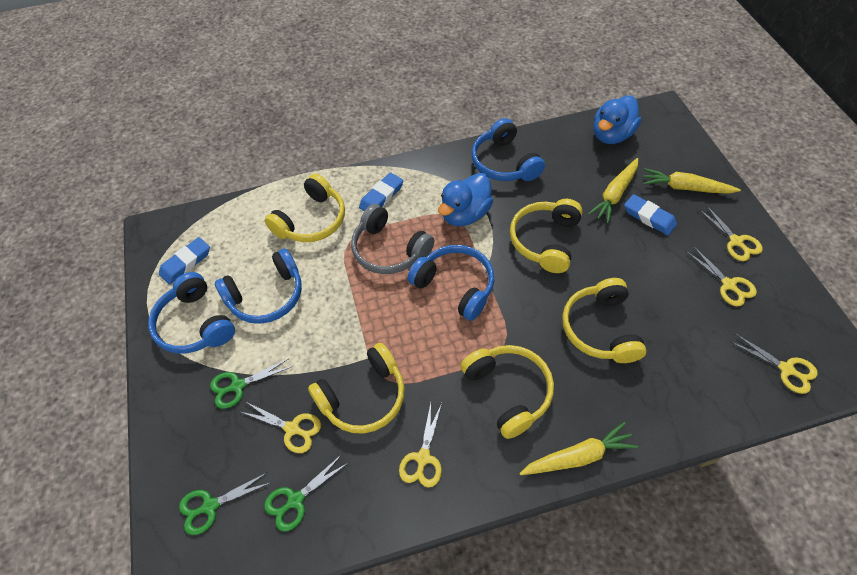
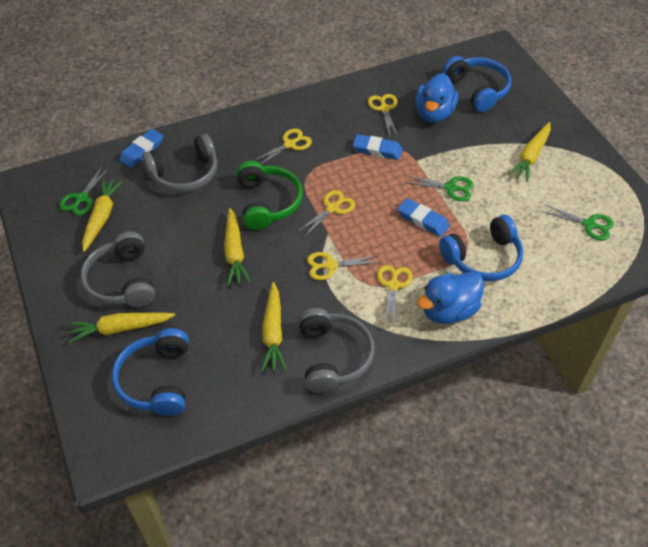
blue headphones: 4 -> 3
green headphones: 0 -> 1
grey headphones: 1 -> 3
yellow carrot: 3 -> 5
yellow headphones: 5 -> 0

